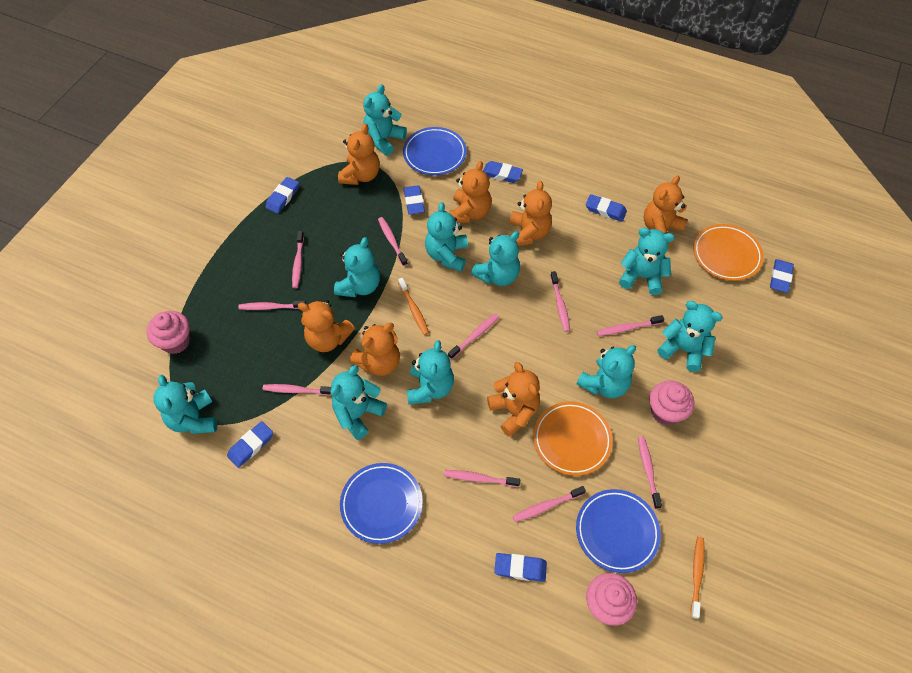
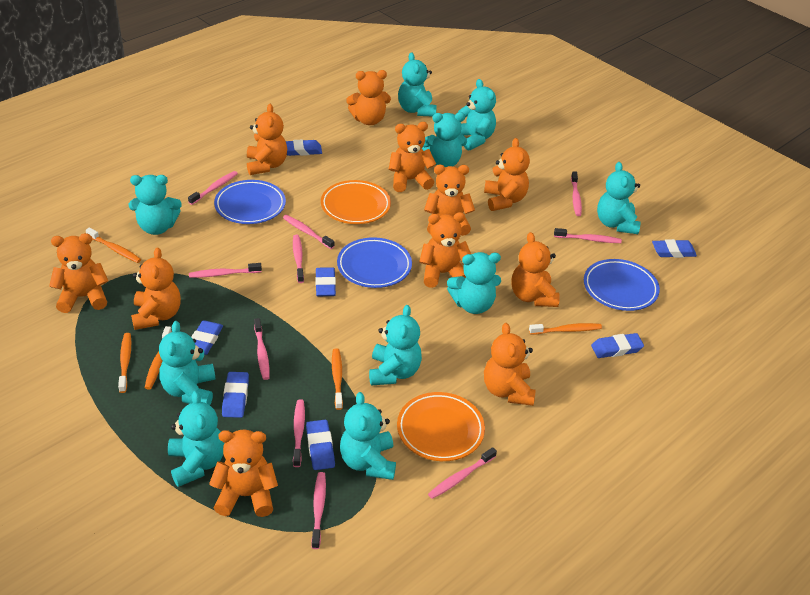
orange teddy bear: 7 -> 11
orange toothbrush: 2 -> 5
pink cupcake: 3 -> 0

